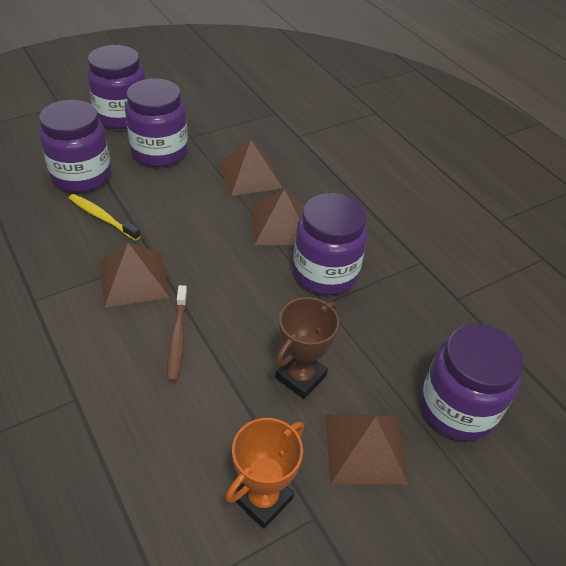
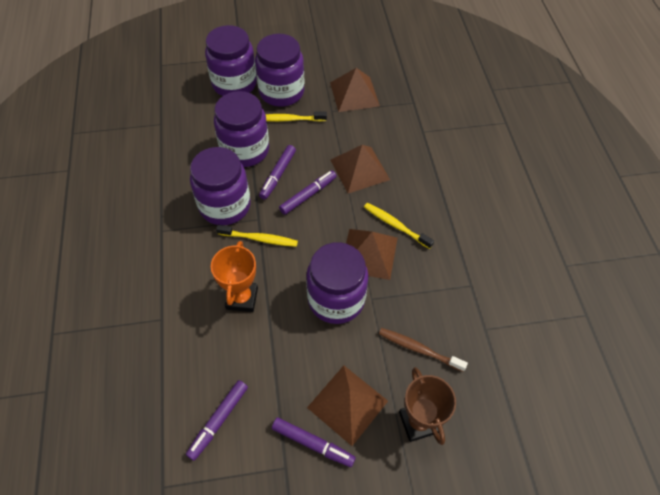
purple marker: 0 -> 4
yellow toothbrush: 1 -> 3

